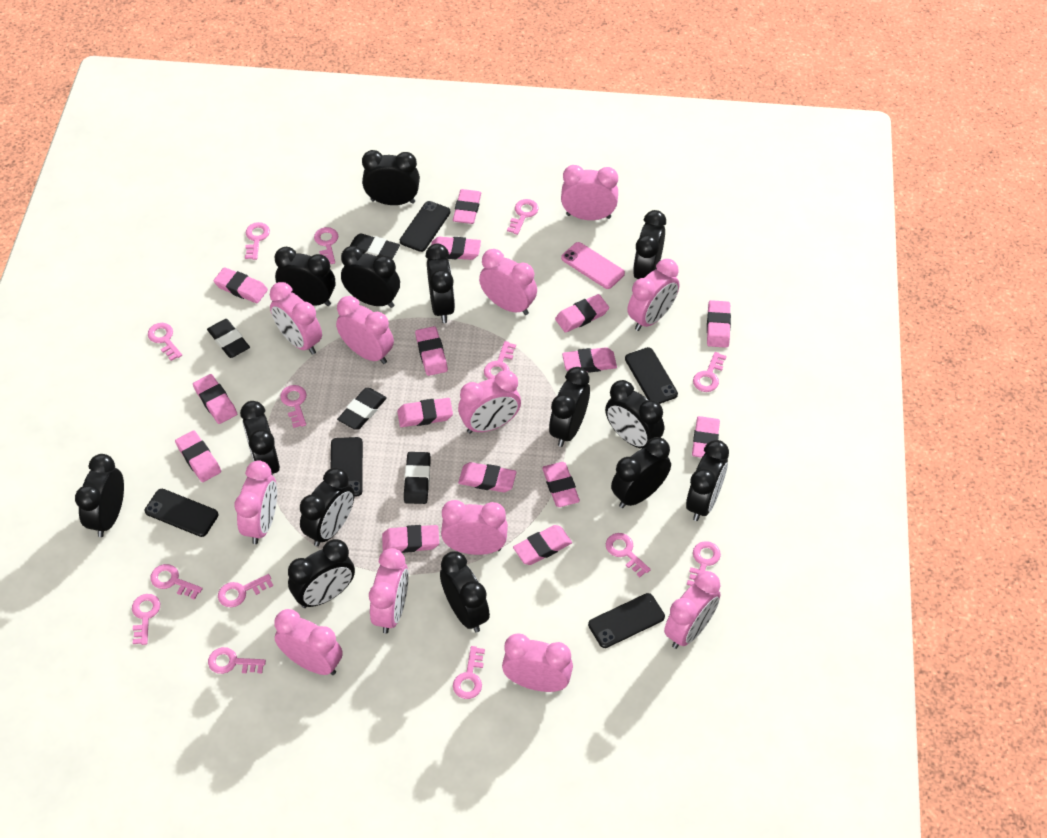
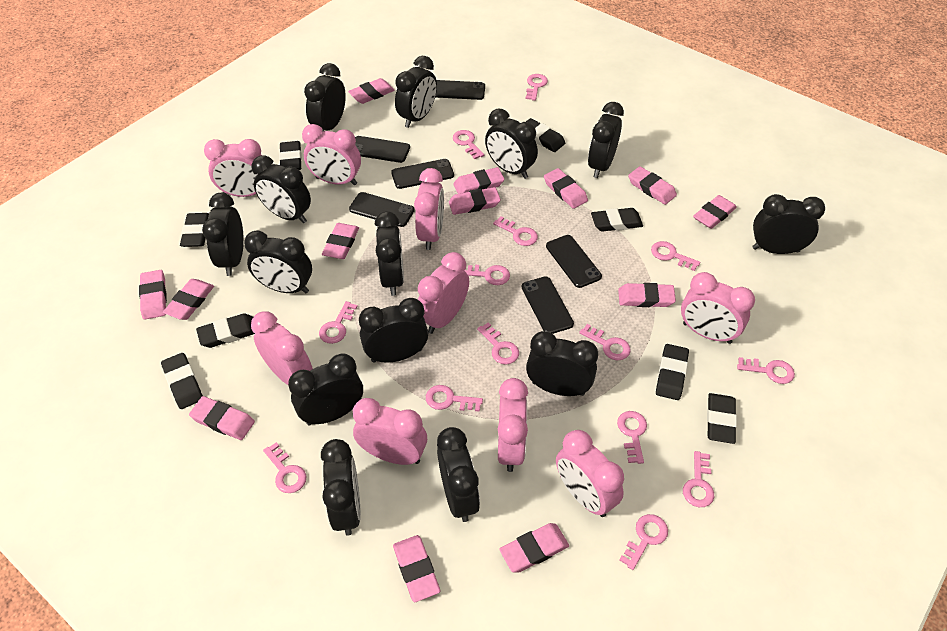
black eraser: 4 -> 8
black phone: 5 -> 6
pink clock: 12 -> 9
pink eraser: 15 -> 13
pink phone: 1 -> 0

